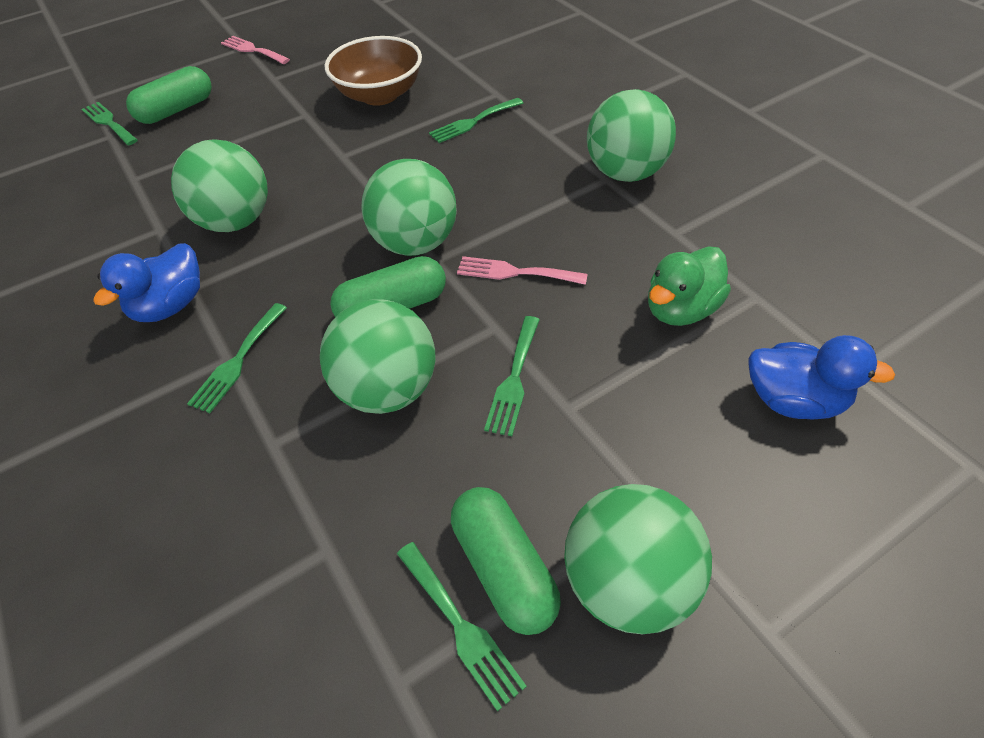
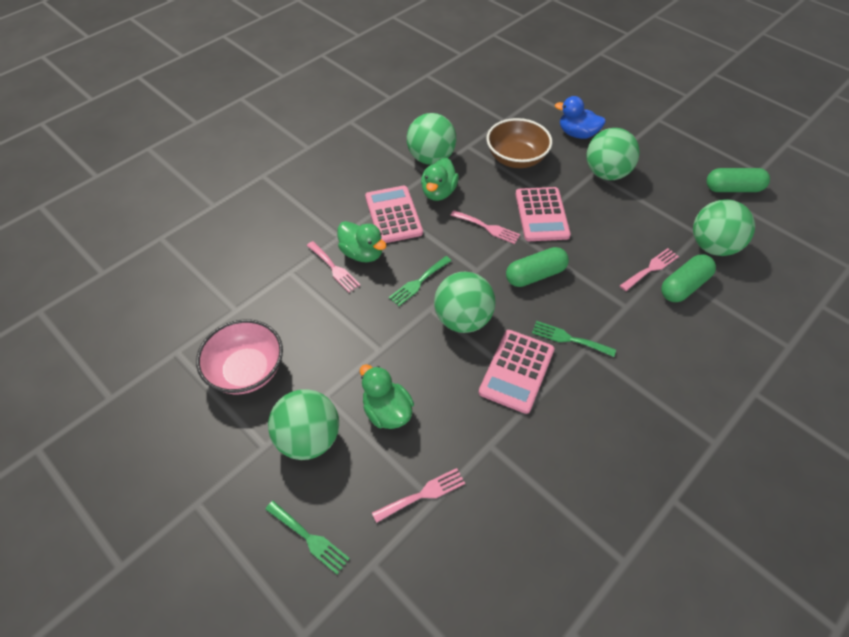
blue duck: 2 -> 1
green duck: 1 -> 3
green fork: 5 -> 3
pink bowl: 0 -> 1
pink calculator: 0 -> 3
pink fork: 2 -> 4

